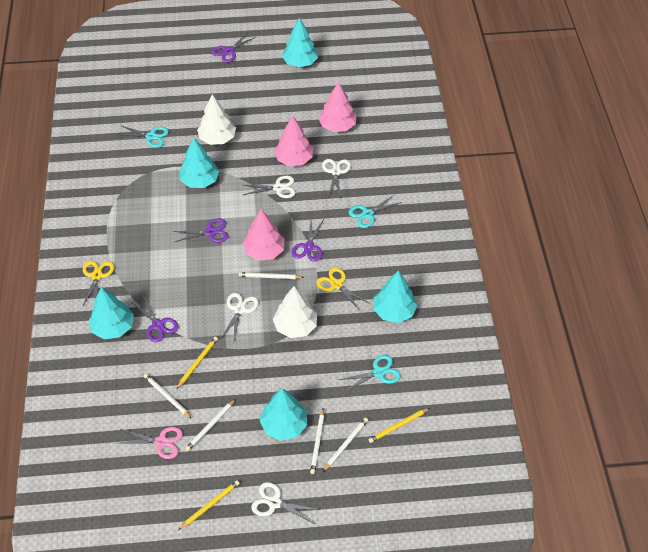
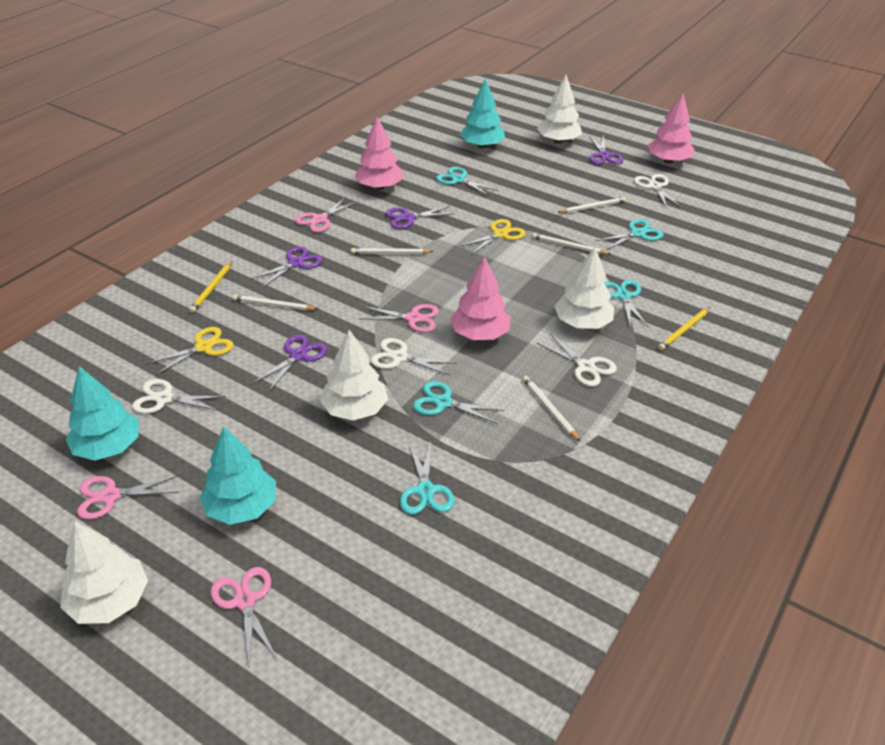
pink scissors: 1 -> 4
turquoise scissors: 3 -> 5
turquoise tree: 5 -> 3
white tree: 2 -> 4
yellow pencil: 3 -> 2

